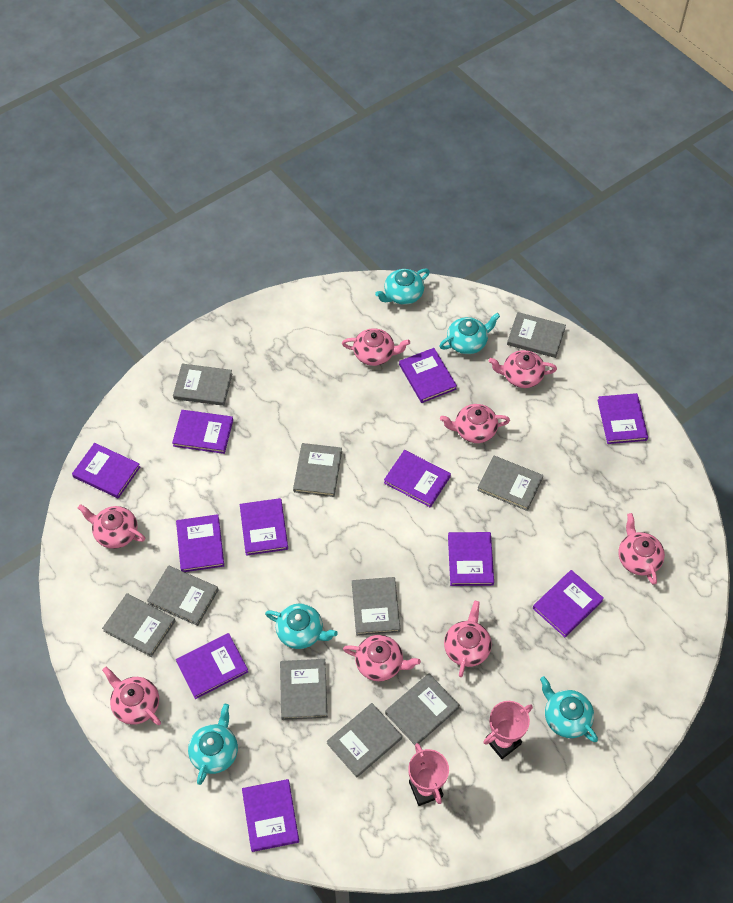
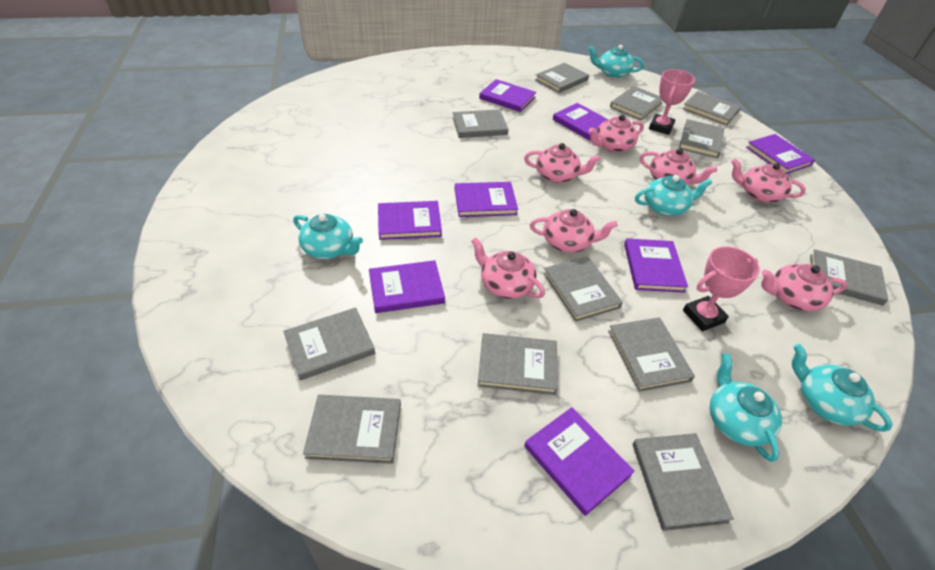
grey book: 10 -> 12
pink teapot: 8 -> 7
purple book: 11 -> 8

